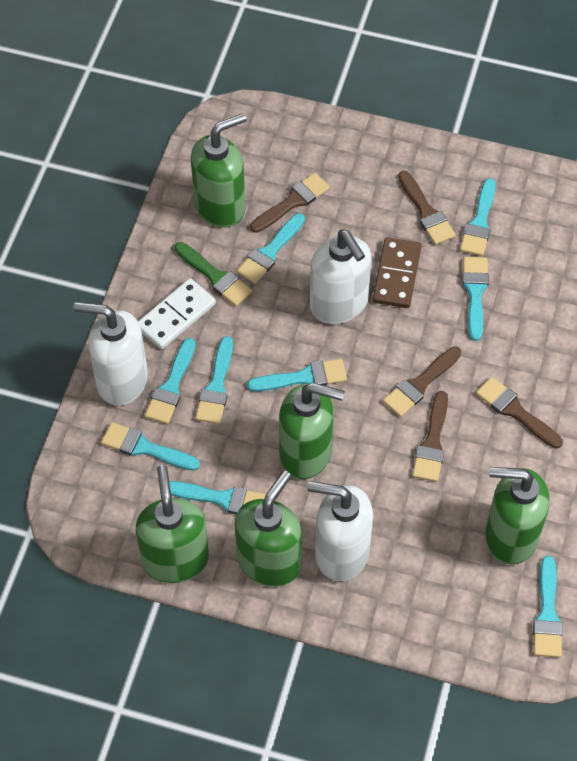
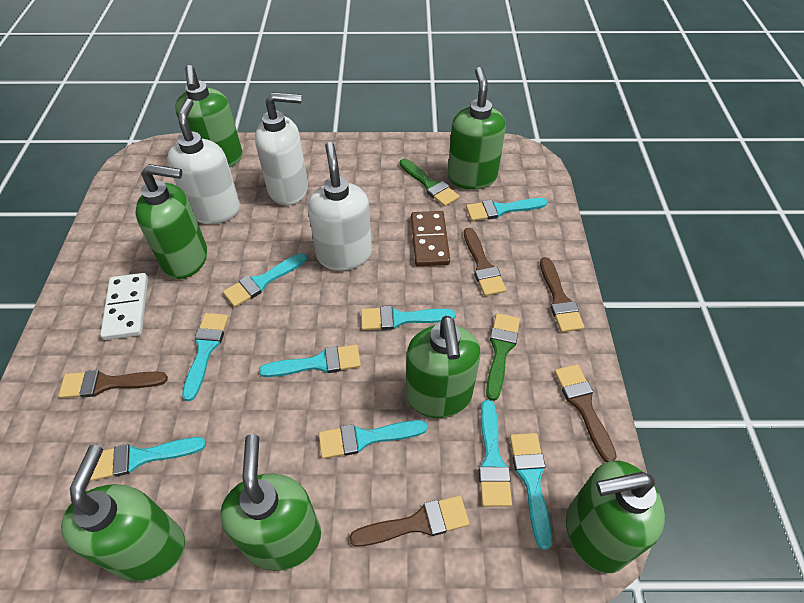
green brush: 1 -> 2
green soap dispenser: 5 -> 7

